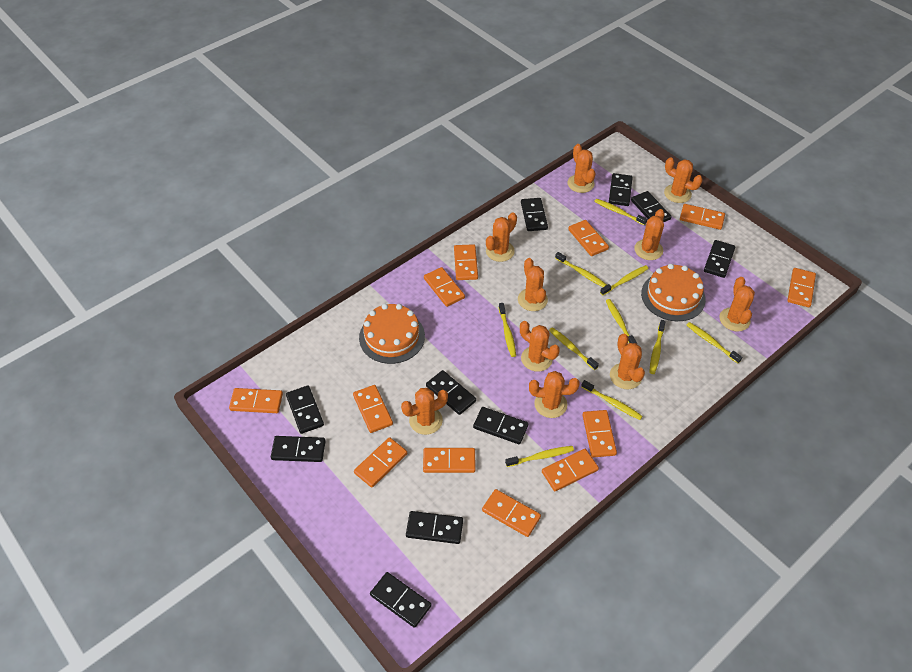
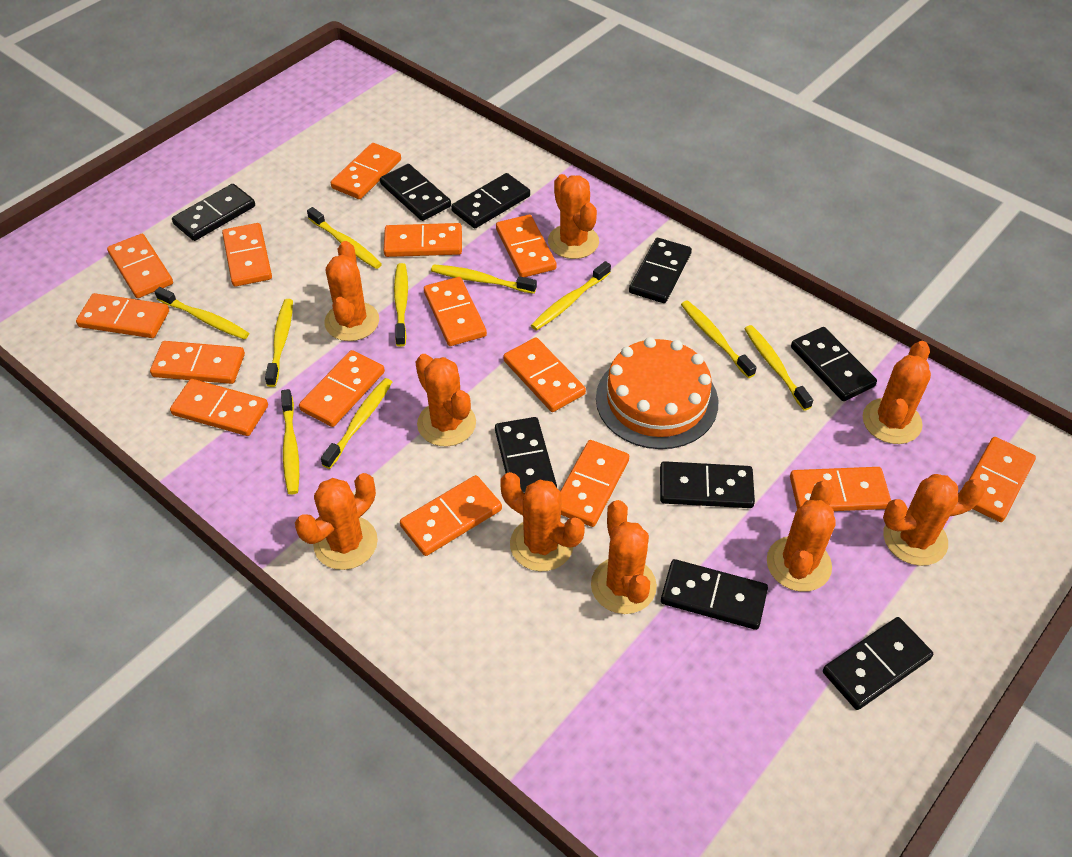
black domino: 10 -> 9
orange cactus: 10 -> 9
orange cake: 2 -> 1
orange domino: 12 -> 15

